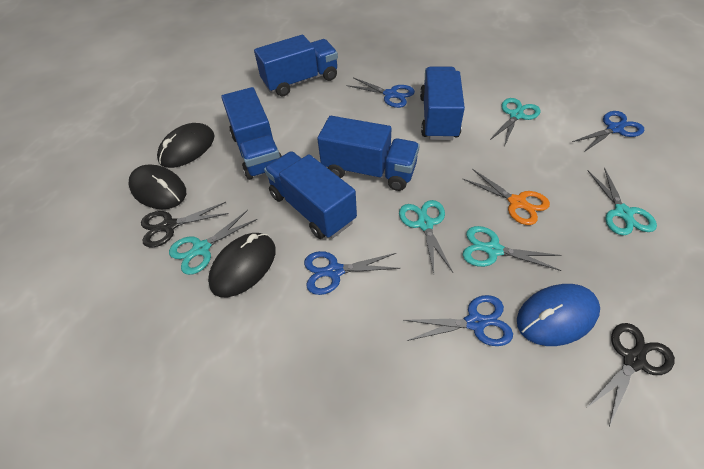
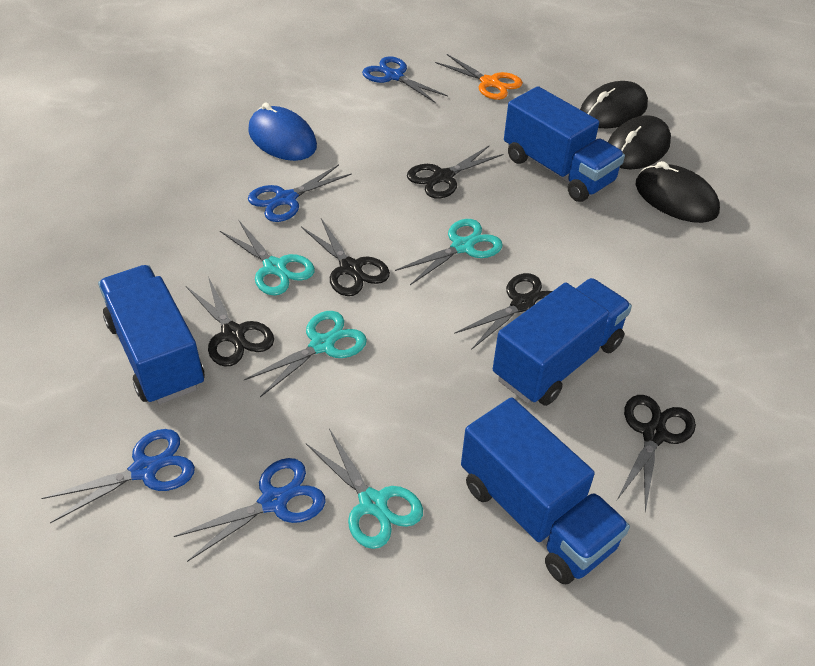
black scissors: 2 -> 5
blue truck: 5 -> 4
turquoise scissors: 5 -> 4

